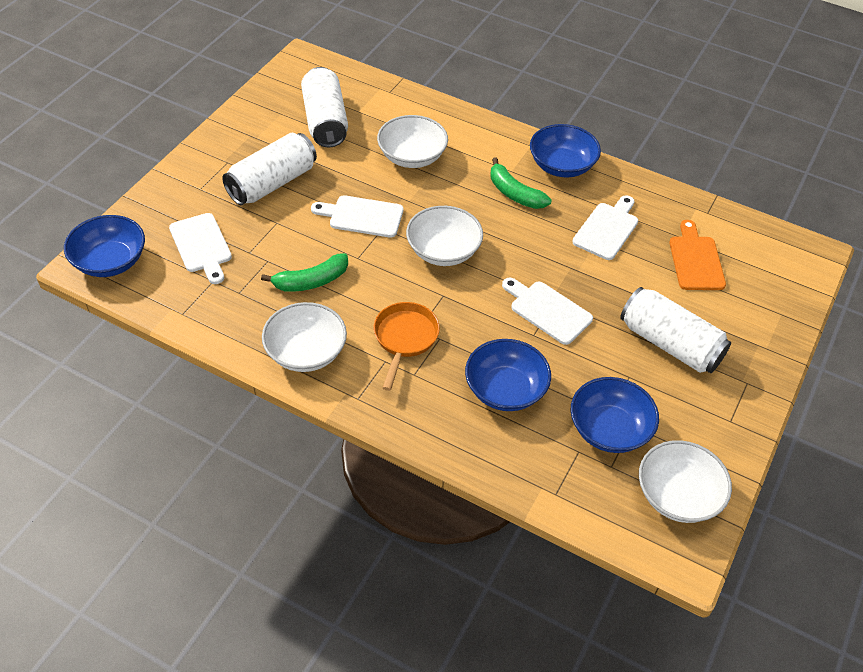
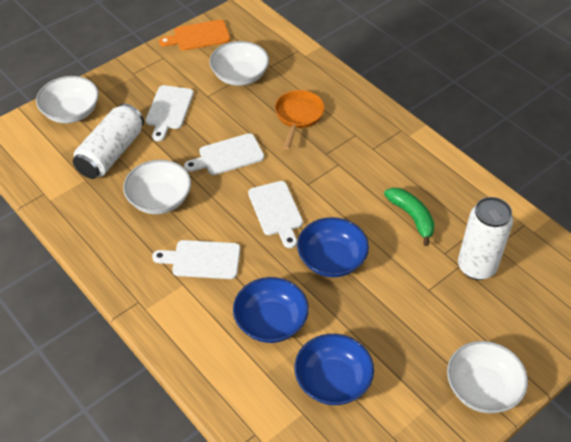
blue bowl: 4 -> 3
green banana: 2 -> 1
white can: 3 -> 2

